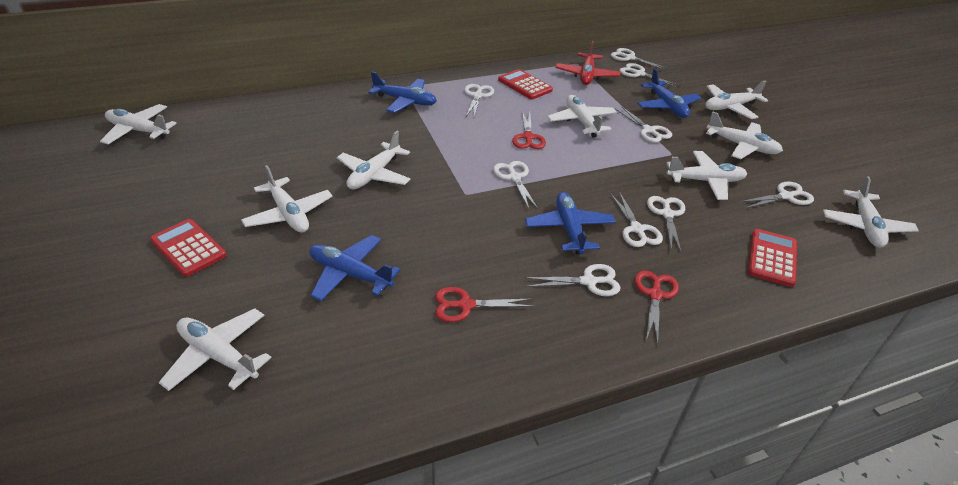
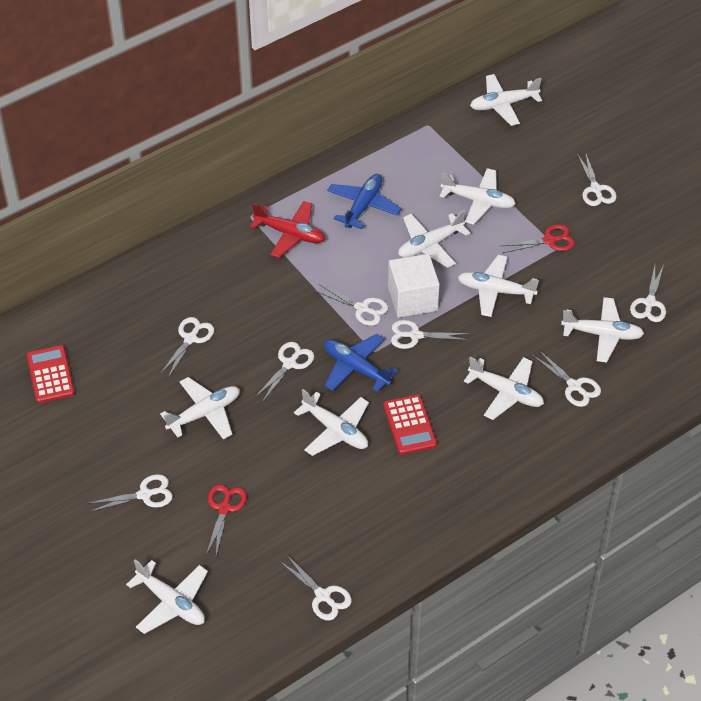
blue plane: 4 -> 2
red calculator: 3 -> 2
red scissors: 3 -> 2
white cube: 0 -> 1

